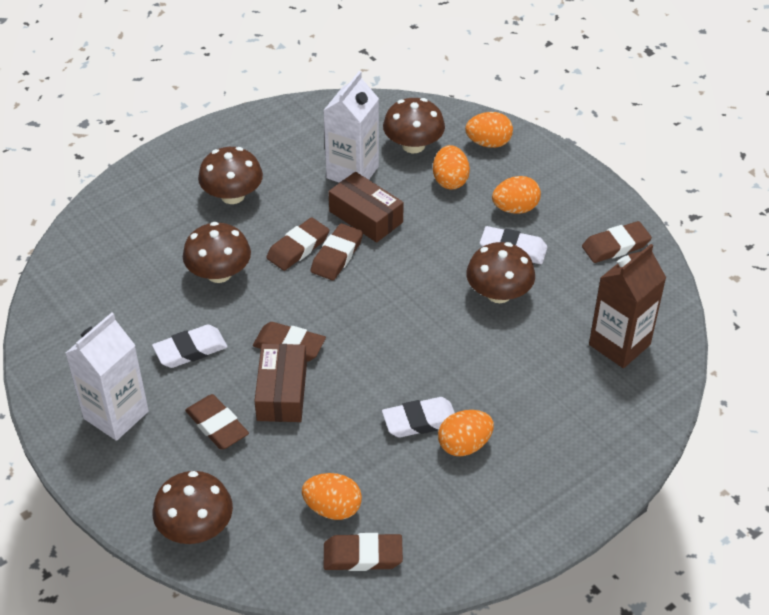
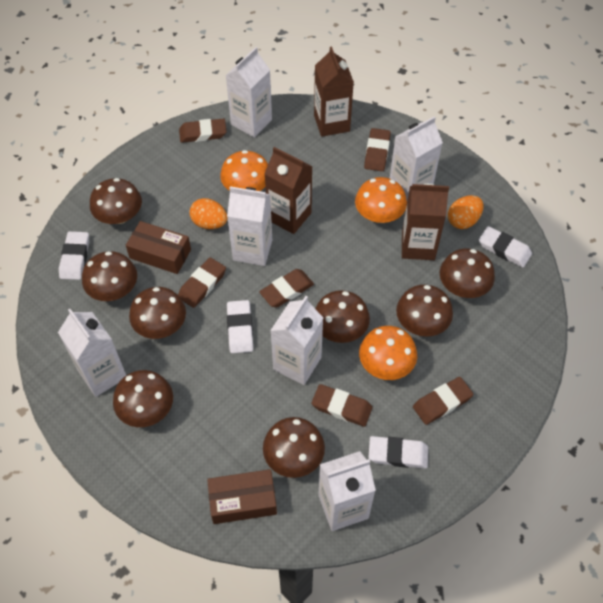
brown carton: 1 -> 3
brown mushroom: 5 -> 8
orange egg: 5 -> 2
orange mushroom: 0 -> 3
white carton: 2 -> 6
white eraser: 3 -> 4

